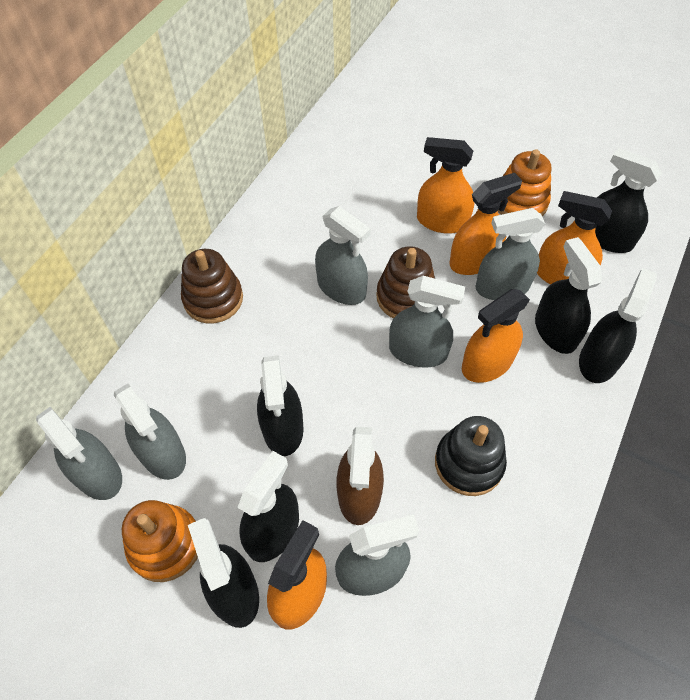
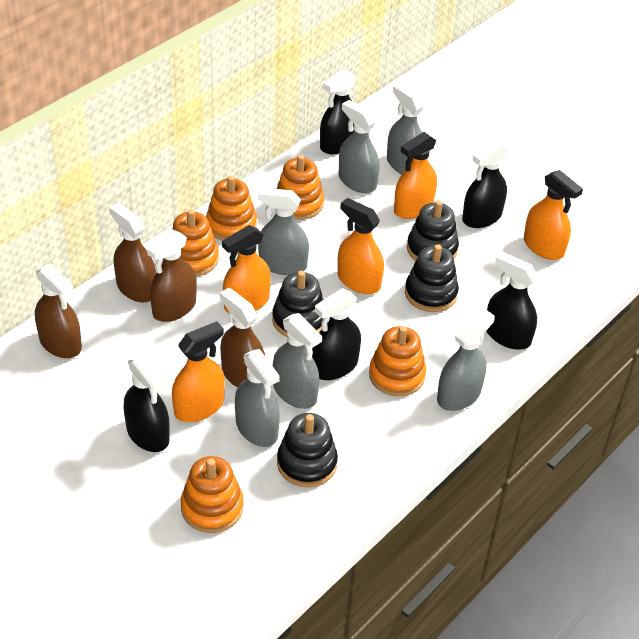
black spray bottle: 6 -> 5
black stacking toy: 1 -> 4
brown spray bottle: 1 -> 4
brown stacking toy: 2 -> 0
orange stacking toy: 2 -> 5

